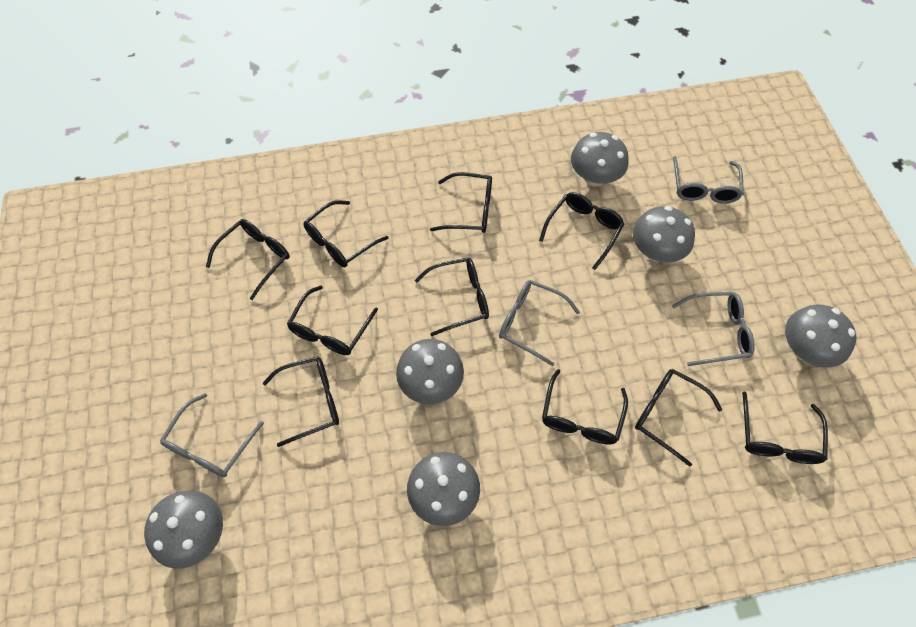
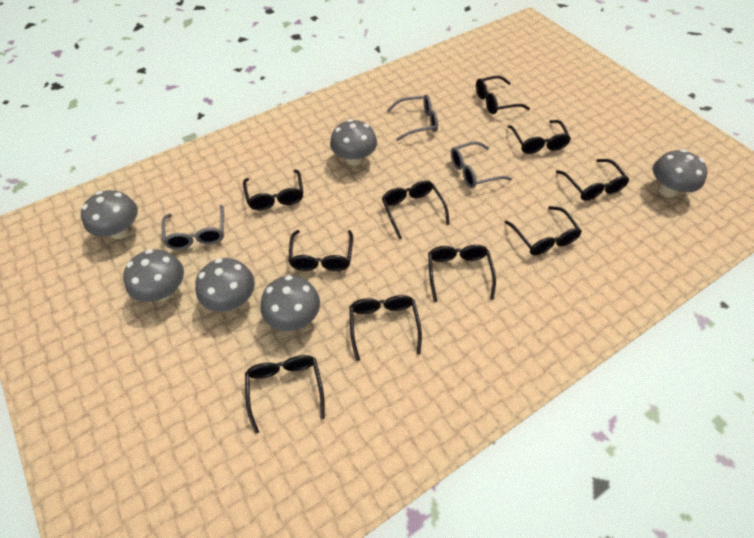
grey glasses: 4 -> 3

